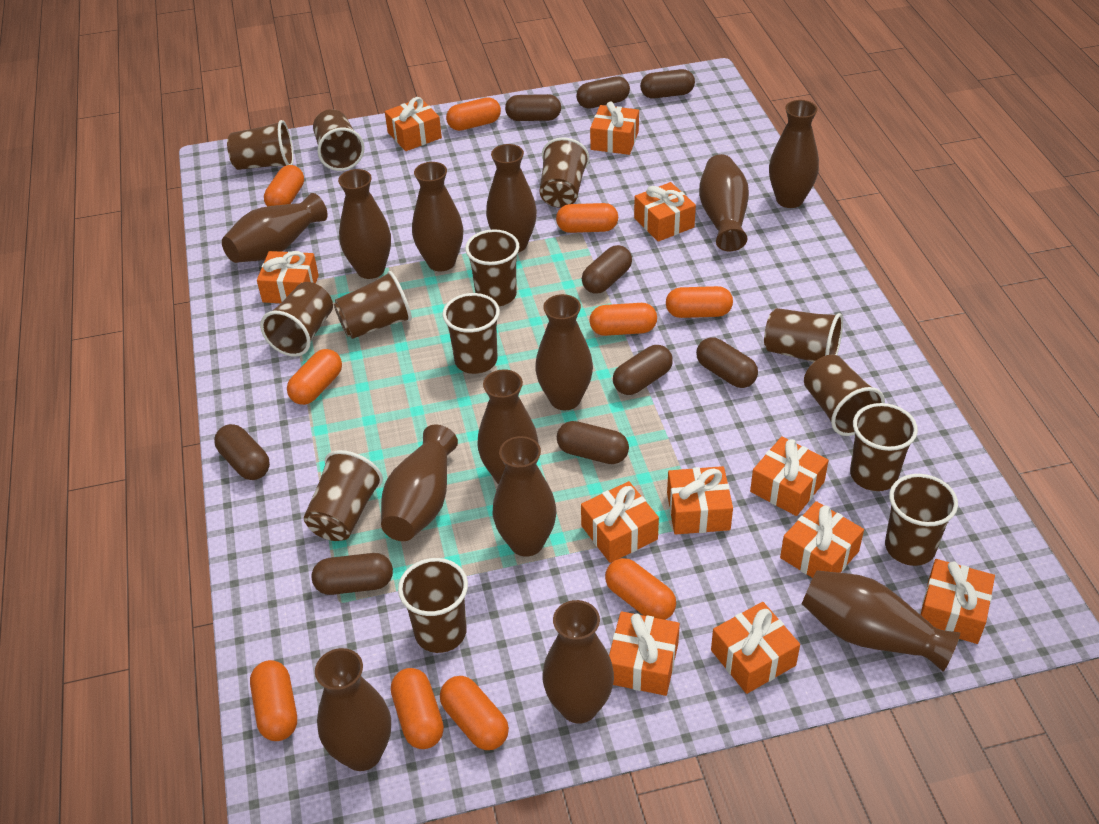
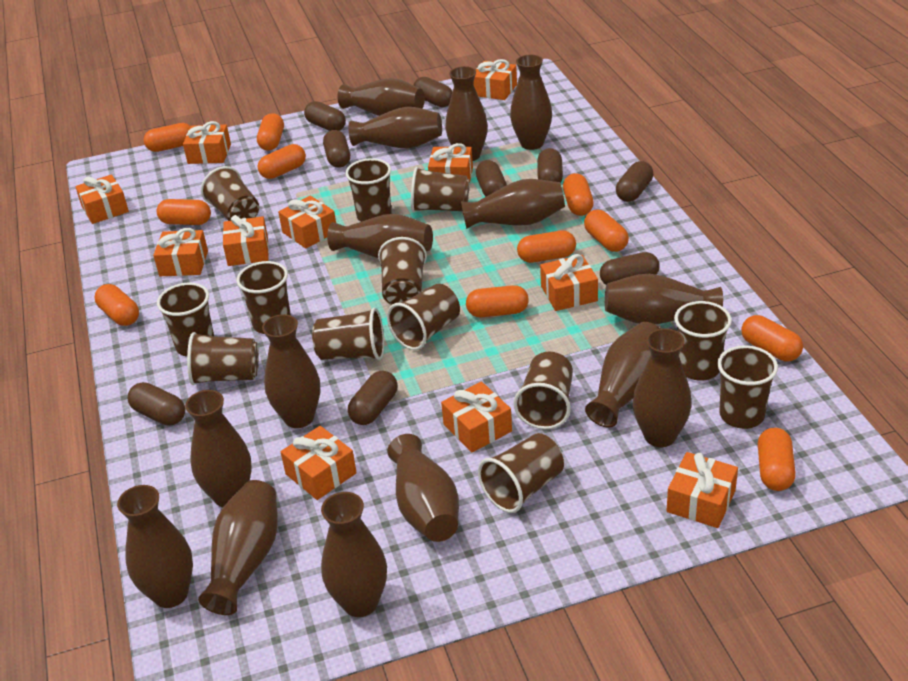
brown vase: 13 -> 15
orange capsule: 10 -> 11

